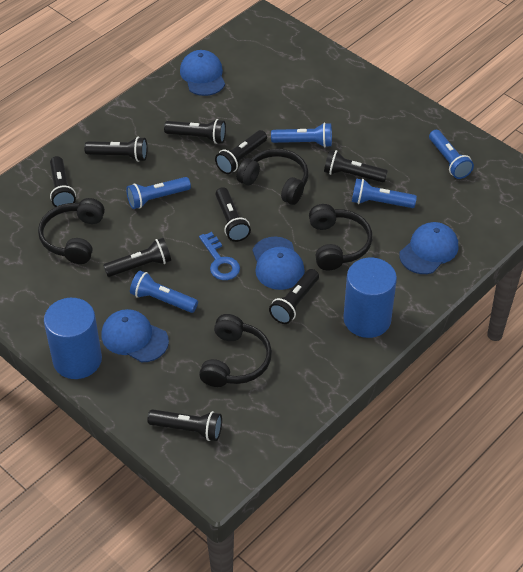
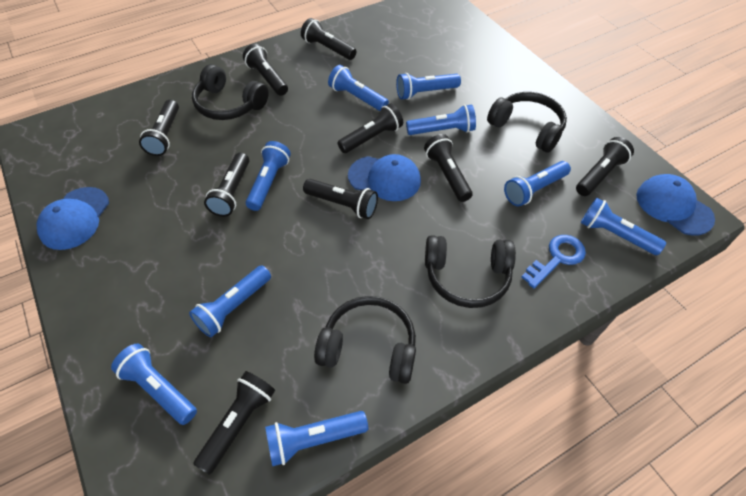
blue cap: 4 -> 3
blue cylinder: 2 -> 0
blue flashlight: 5 -> 9

